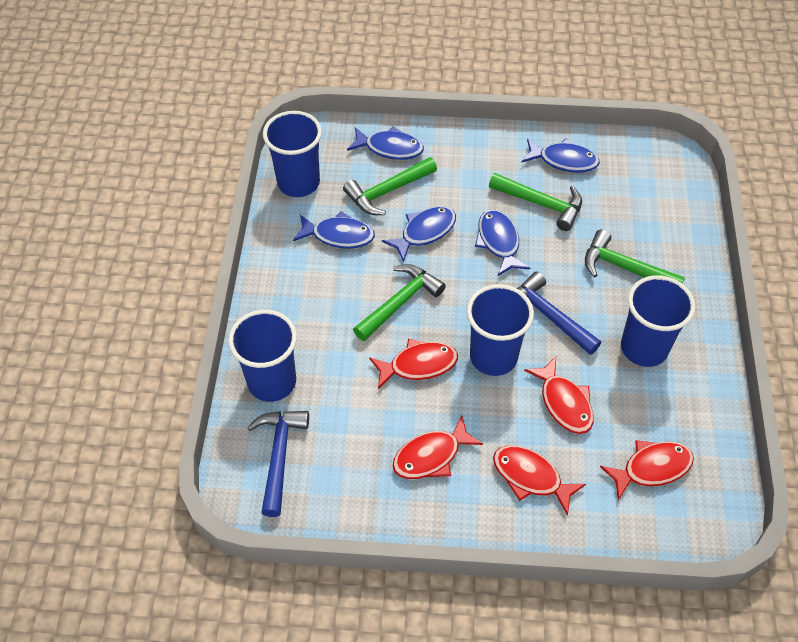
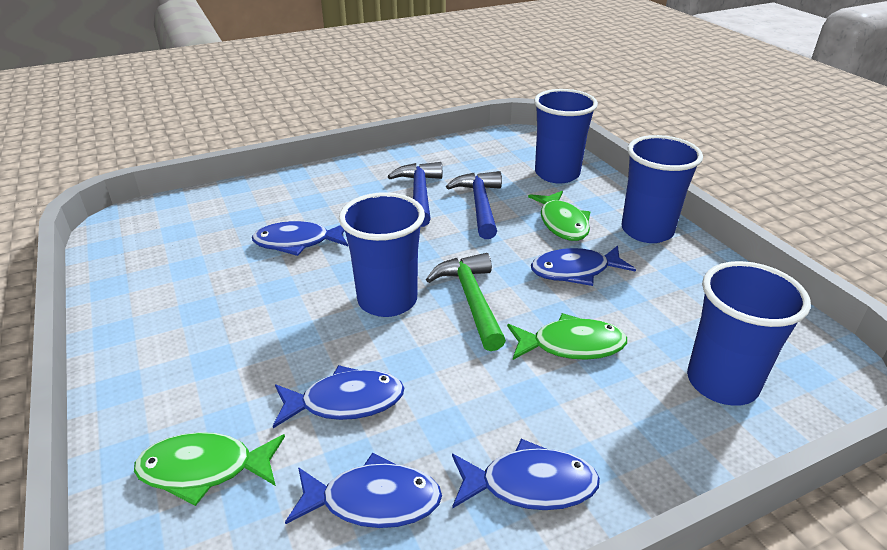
green fish: 0 -> 3
green hammer: 4 -> 1
red fish: 5 -> 0

